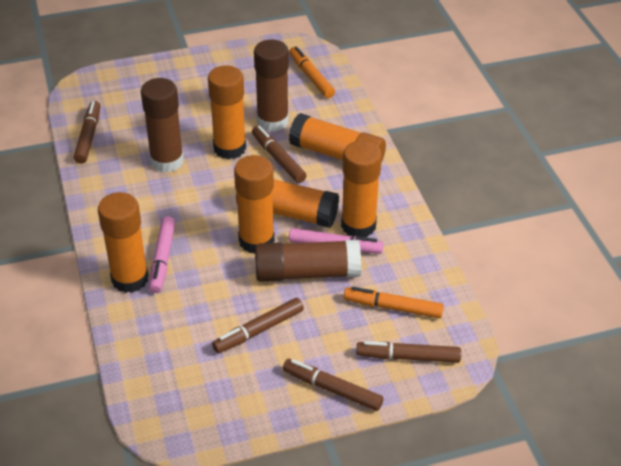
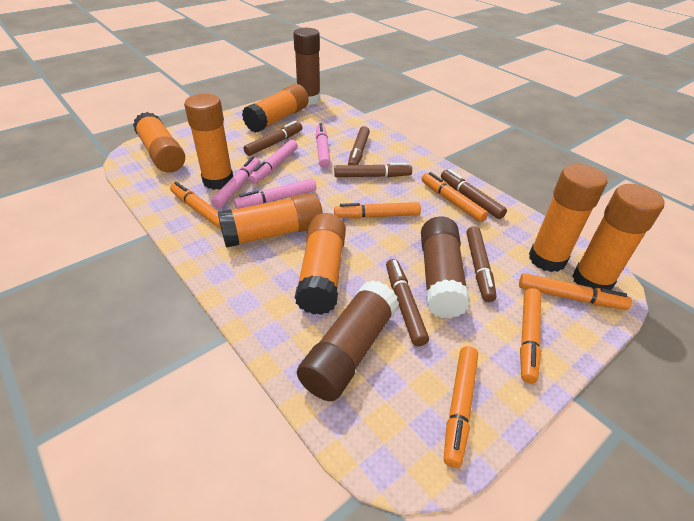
brown marker: 5 -> 6
orange glue stick: 6 -> 7
orange marker: 2 -> 6
pink marker: 2 -> 4

